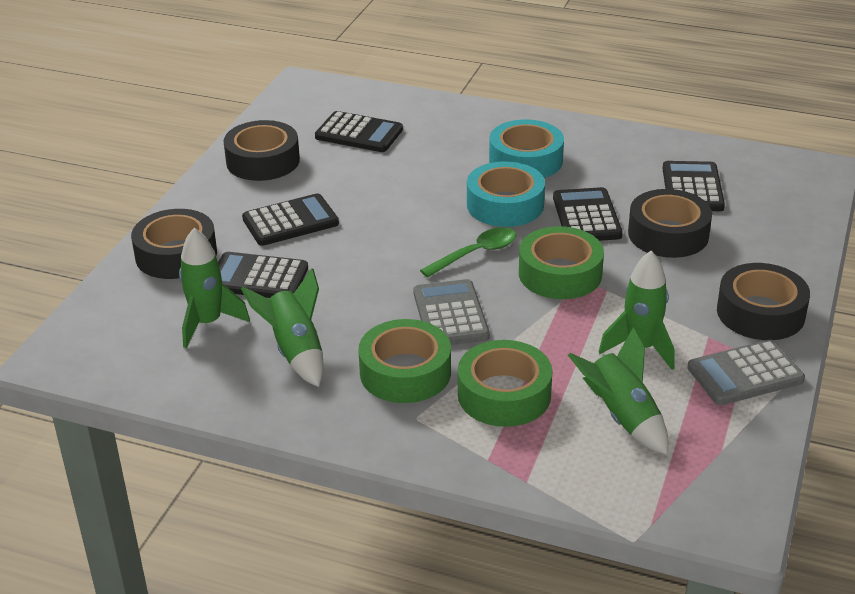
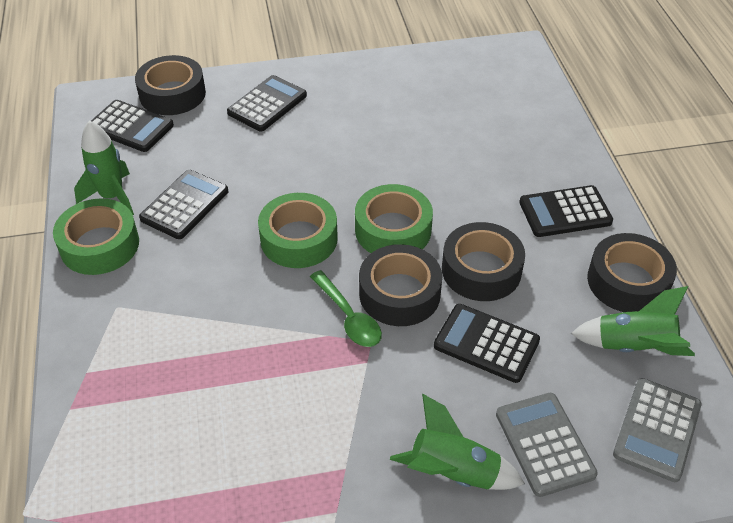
green rocket: 4 -> 3
turquoise tape: 2 -> 0

